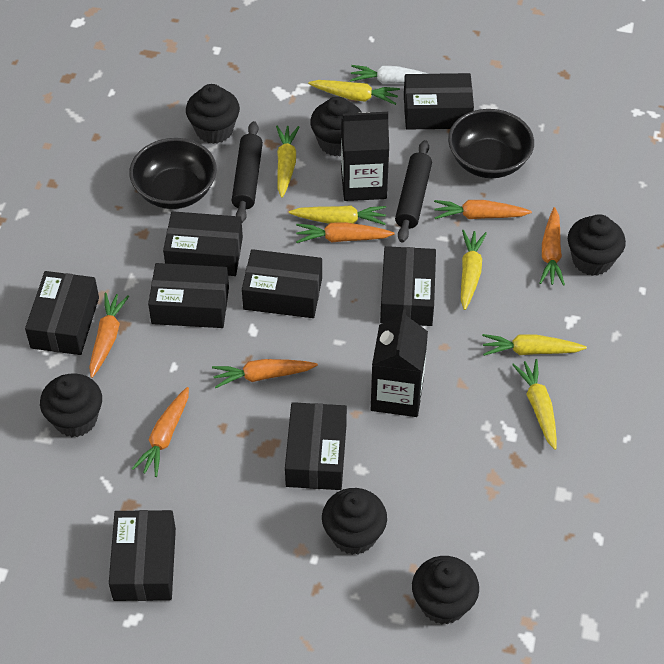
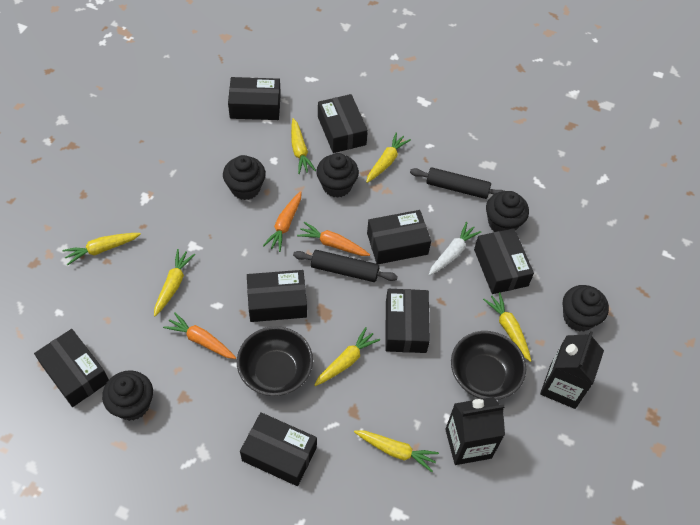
black cupcake: 6 -> 5
orange carrot: 6 -> 3
yellow carrot: 6 -> 7

